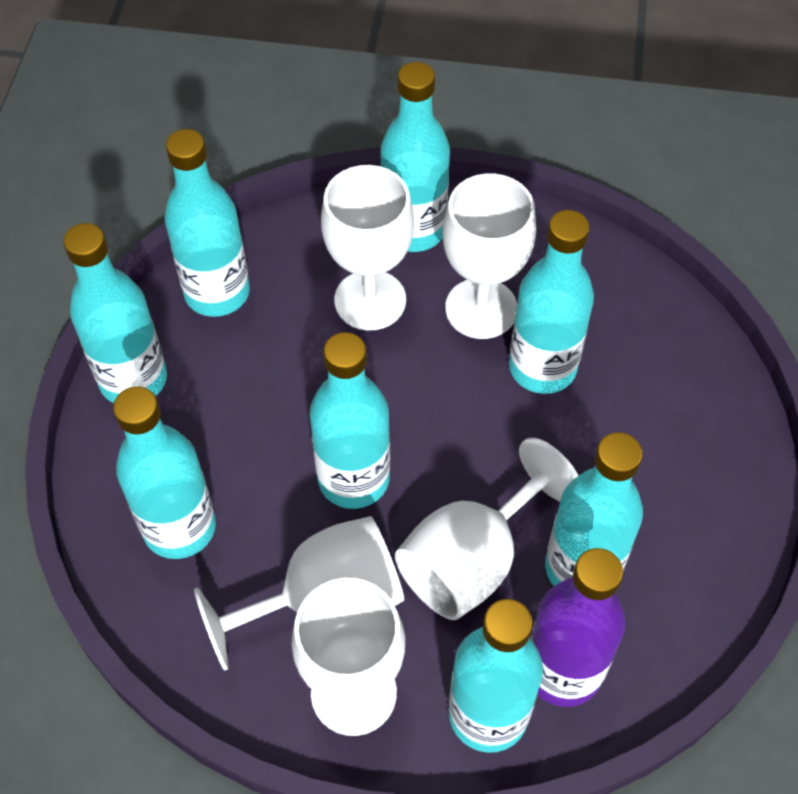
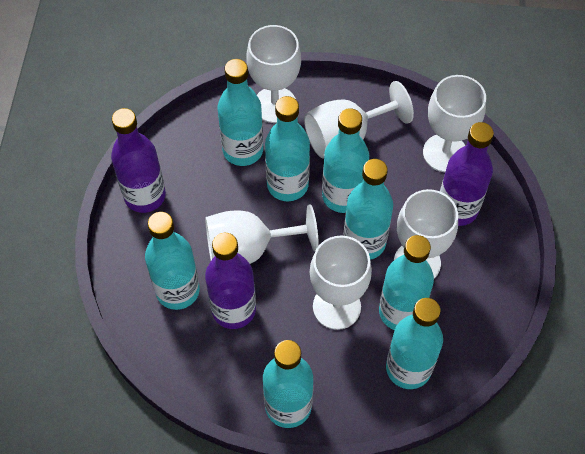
purple bottle: 1 -> 3
white goblet: 5 -> 6

